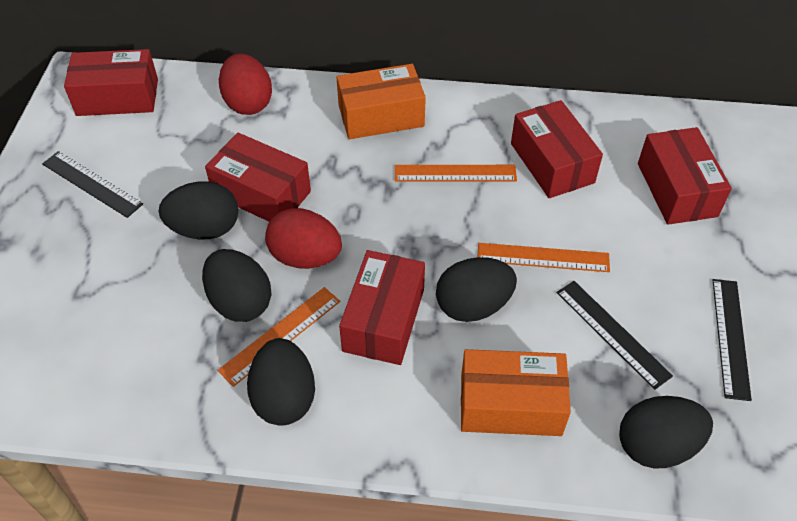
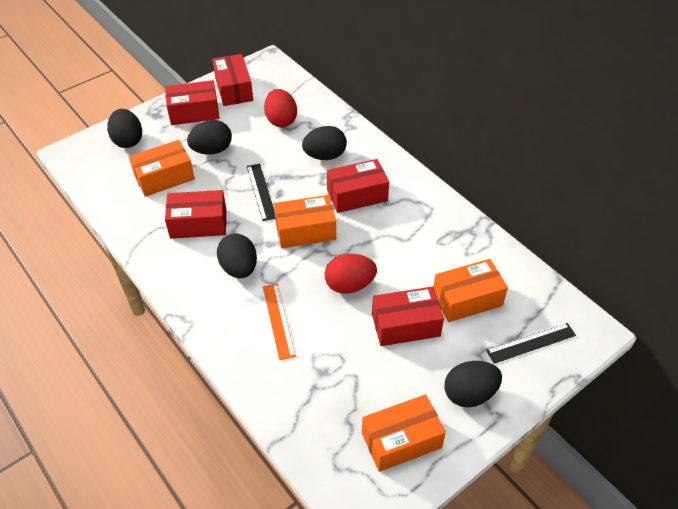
black ruler: 3 -> 2
orange box: 2 -> 4
orange ruler: 3 -> 1

